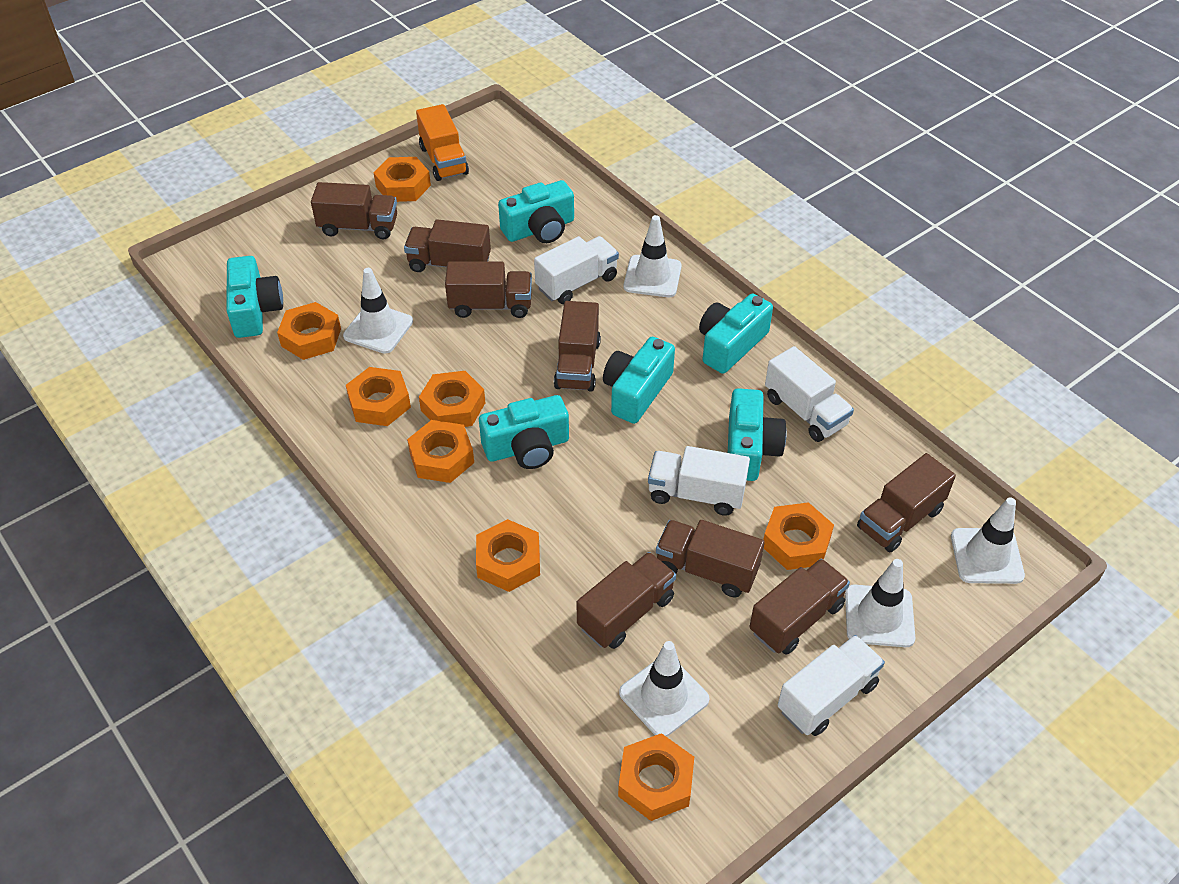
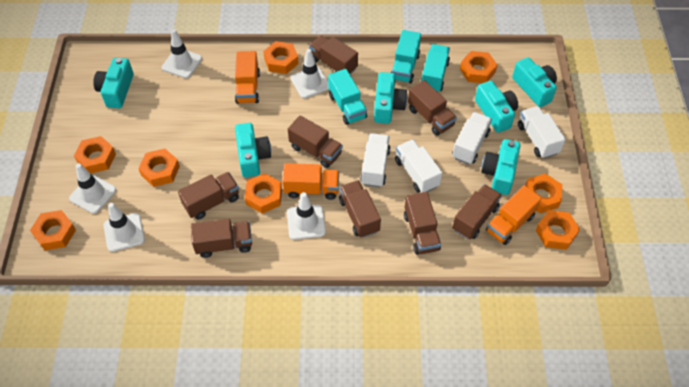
orange truck: 1 -> 3
turquoise truck: 0 -> 3

